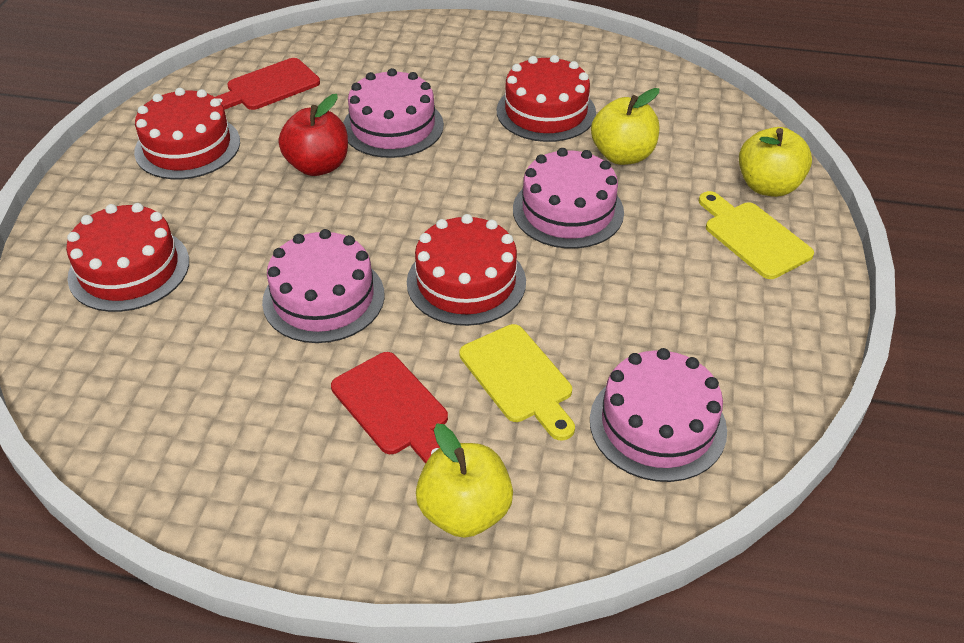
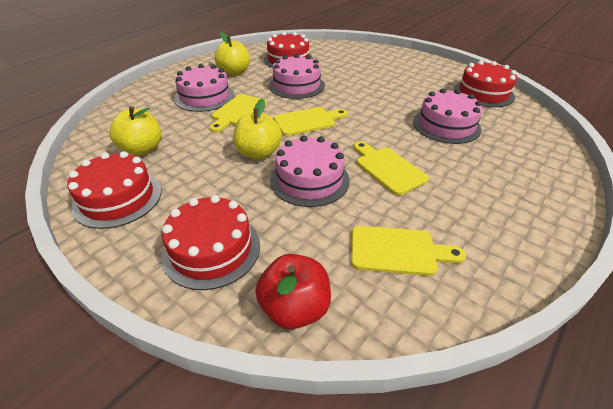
red cutting board: 2 -> 0
yellow cutting board: 2 -> 4

